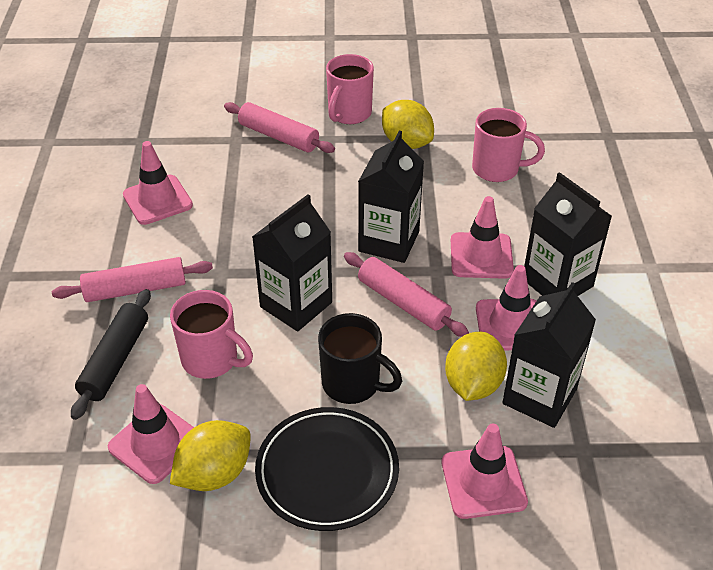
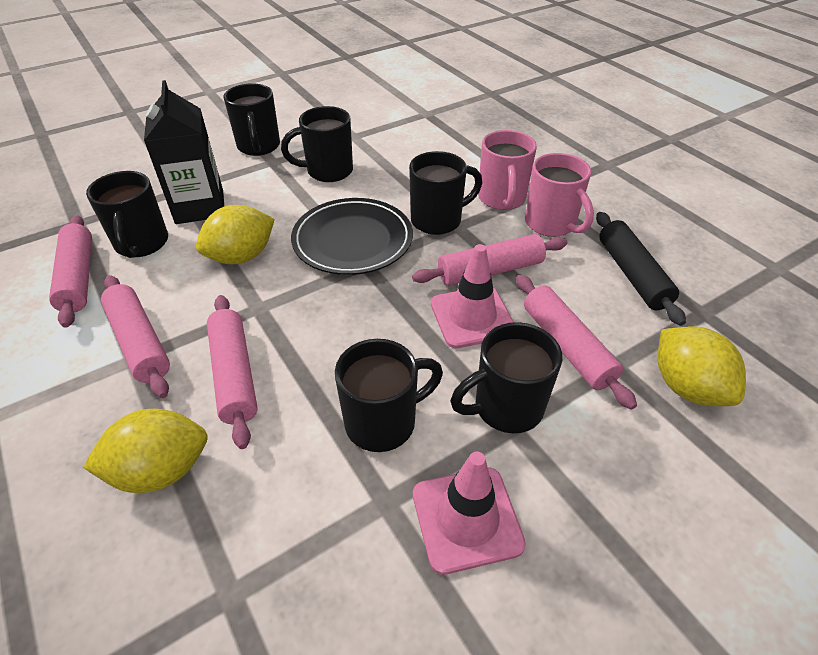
black carton: 4 -> 1
black mug: 1 -> 6
pink mug: 3 -> 2
pink rolling pin: 3 -> 5
pink traffic cone: 5 -> 2

